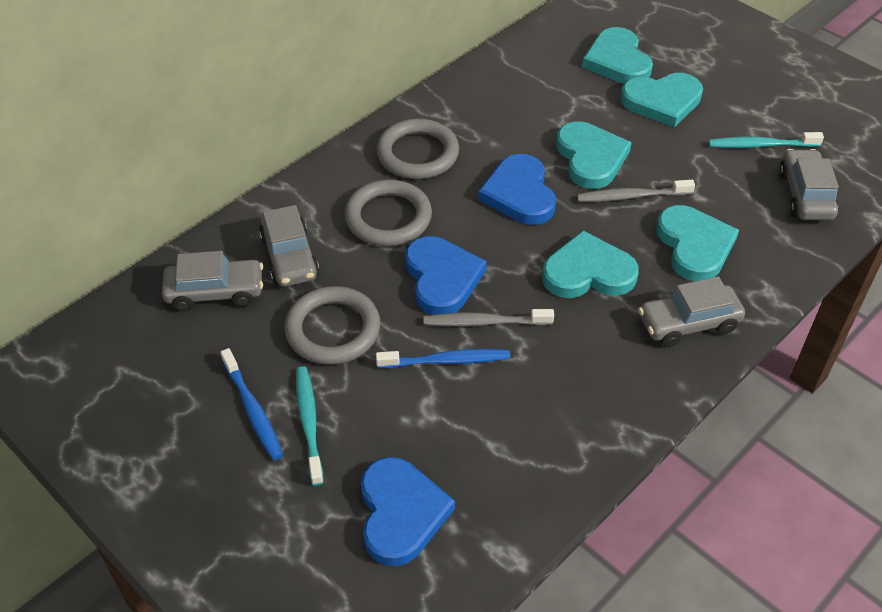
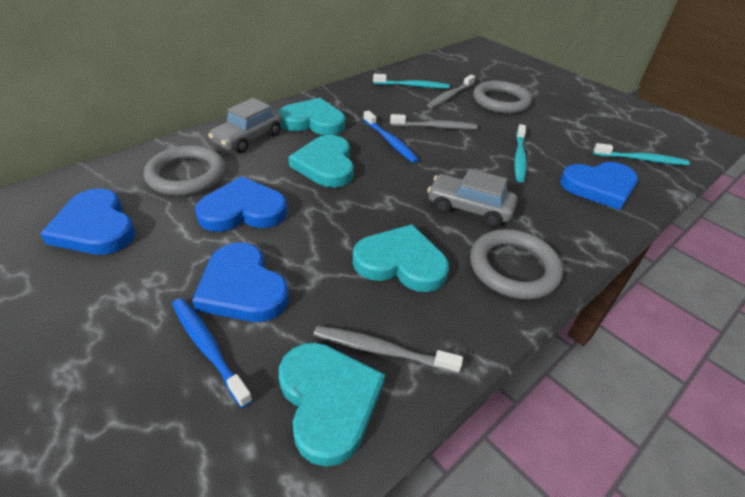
blue heart: 3 -> 4
grey car: 4 -> 2
grey toothbrush: 2 -> 3
turquoise heart: 5 -> 4
turquoise toothbrush: 2 -> 3

